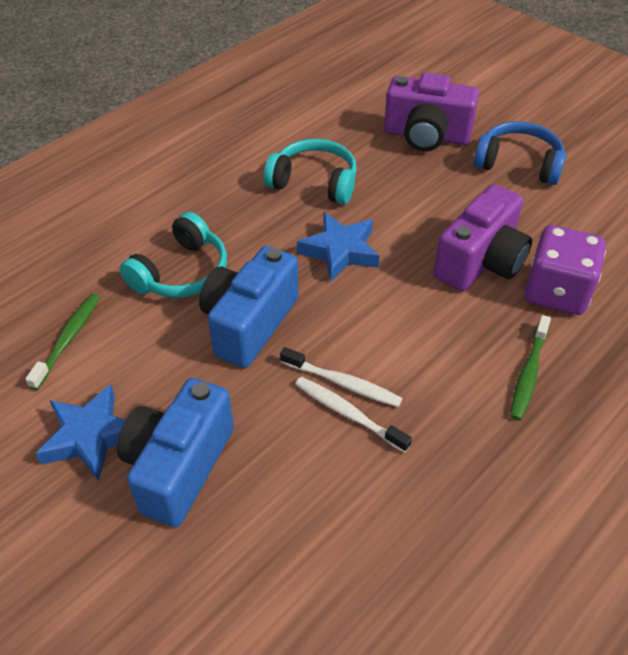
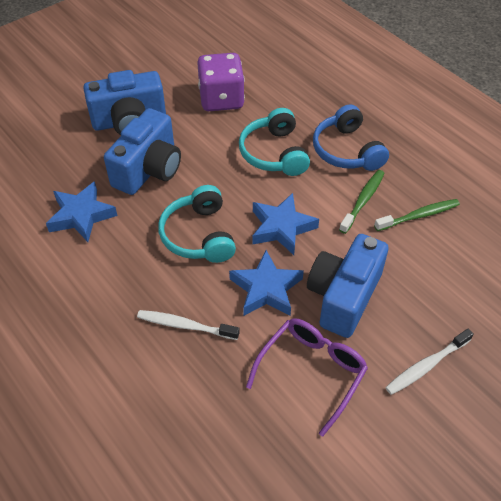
blue camera: 2 -> 3
blue star: 2 -> 3
purple camera: 2 -> 0
purple glasses: 0 -> 1

